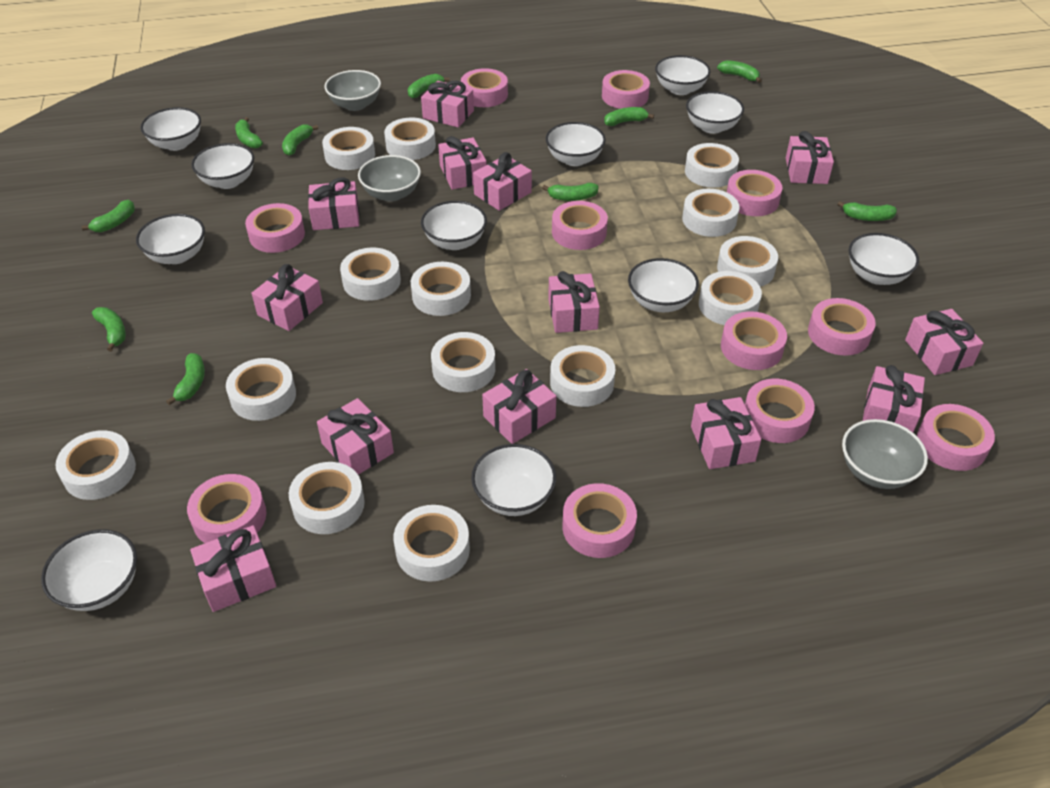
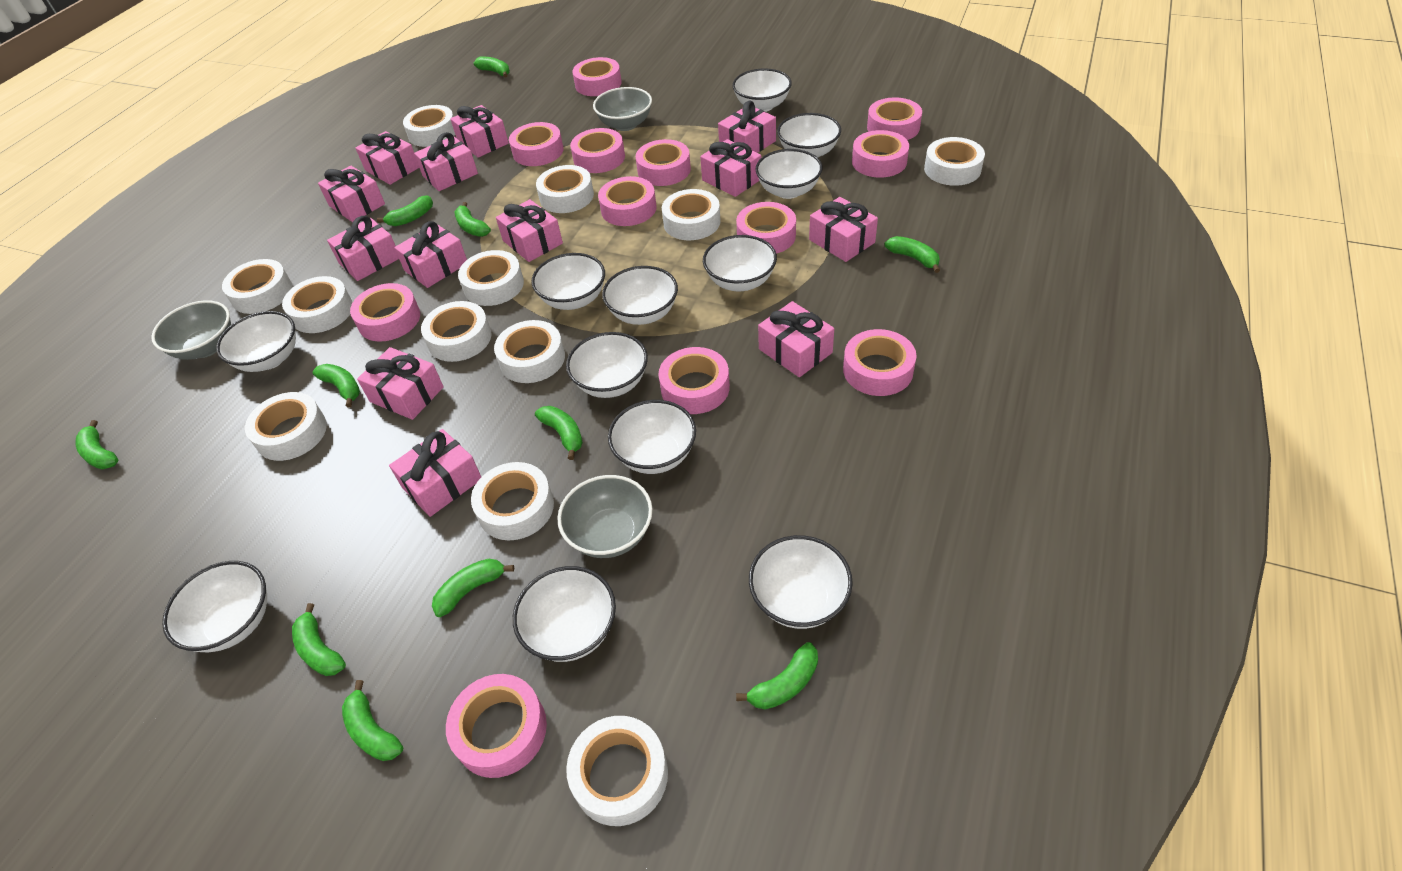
green banana: 10 -> 11
pink tape: 11 -> 12
white bowl: 11 -> 12
white tape: 14 -> 12

